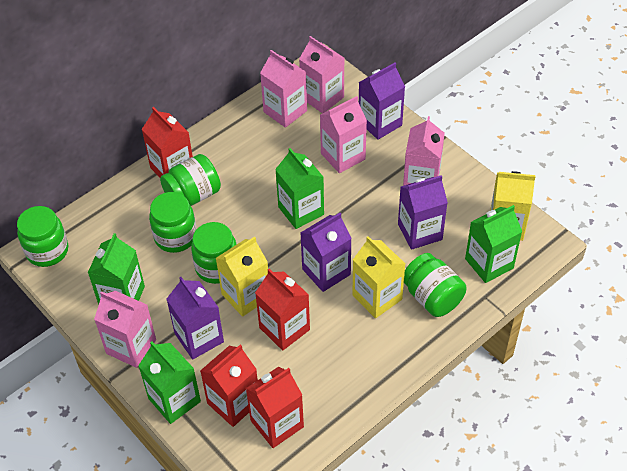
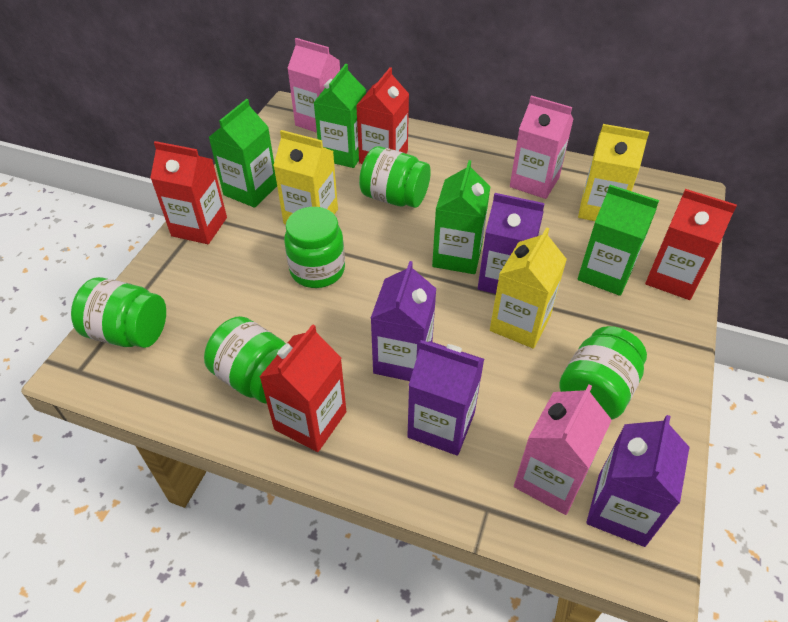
pink carton: 5 -> 3

